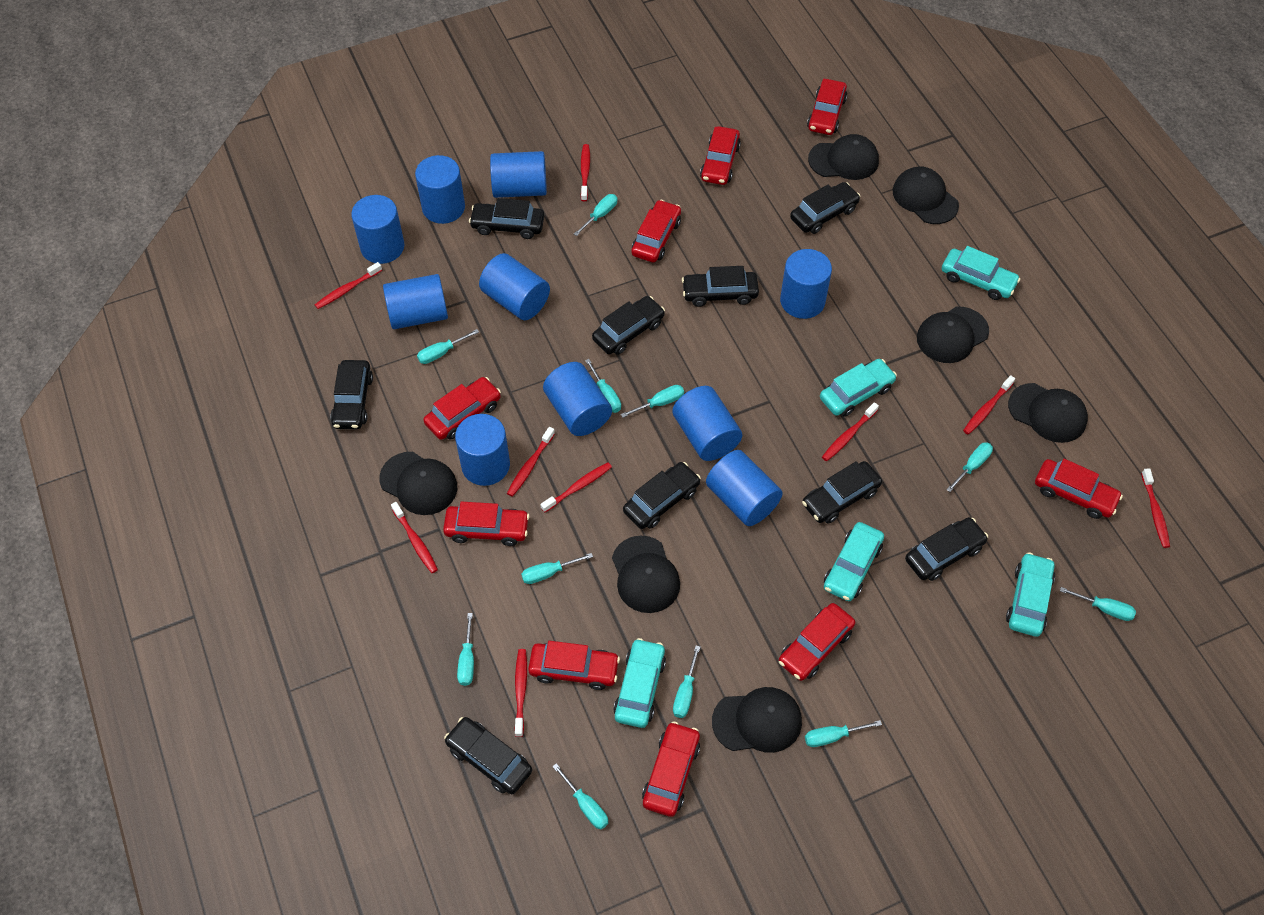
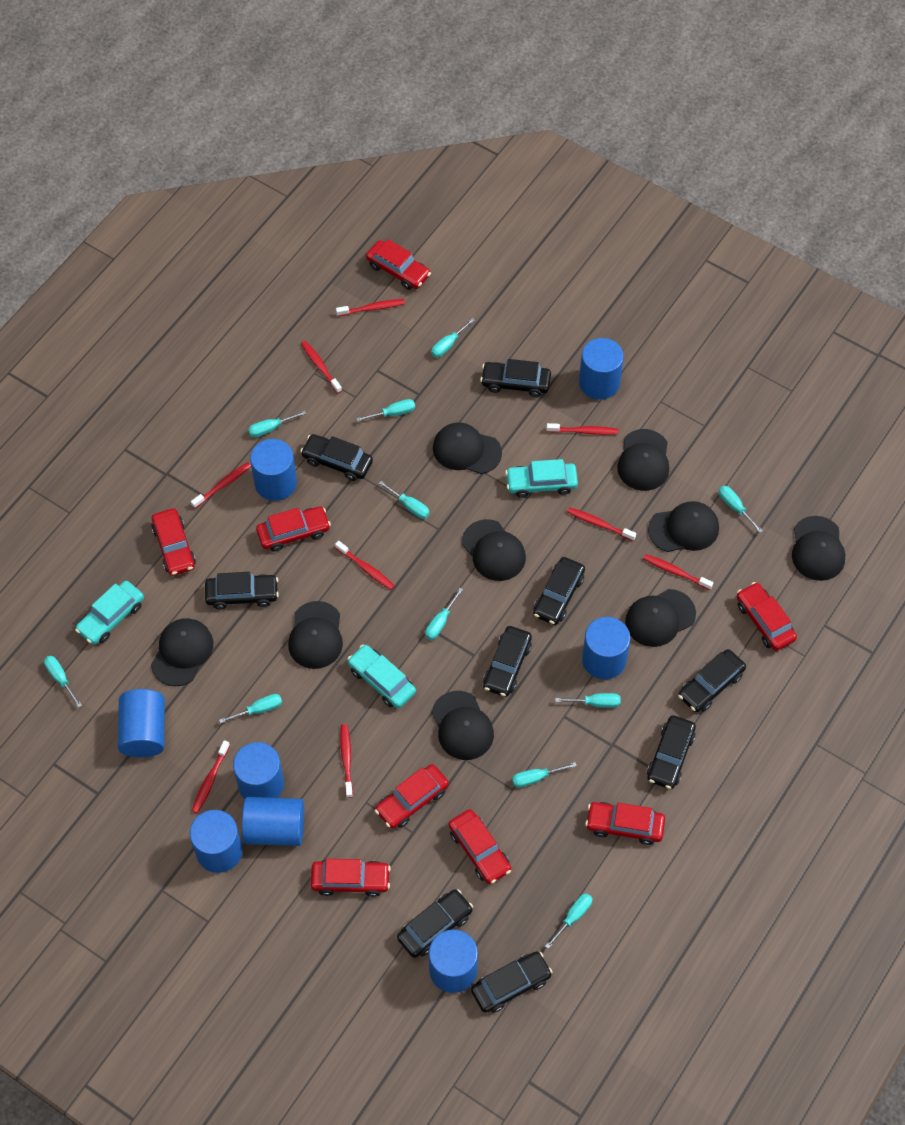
black cap: 7 -> 9
blue cylinder: 10 -> 8
red car: 9 -> 8
turquoise car: 5 -> 3

